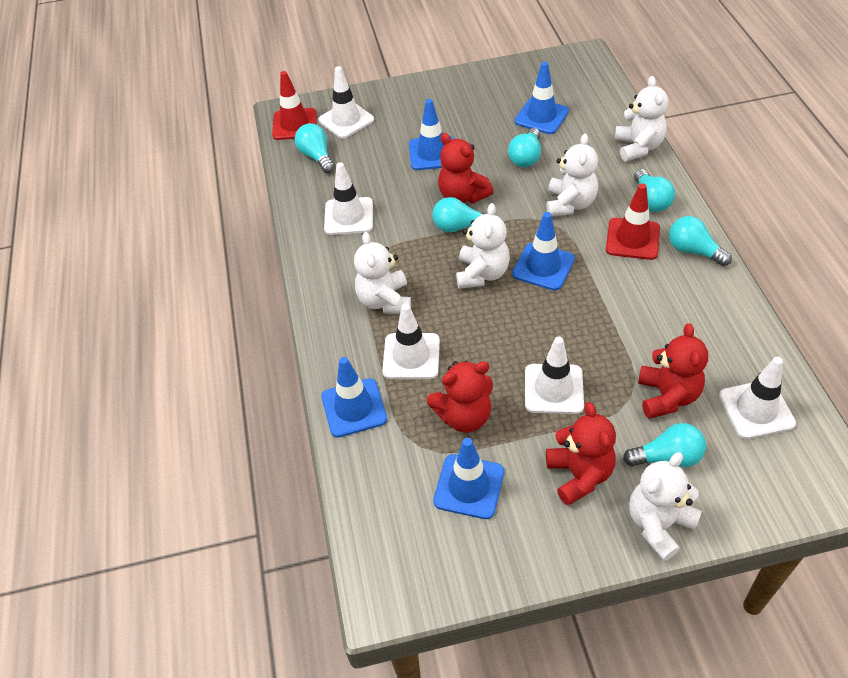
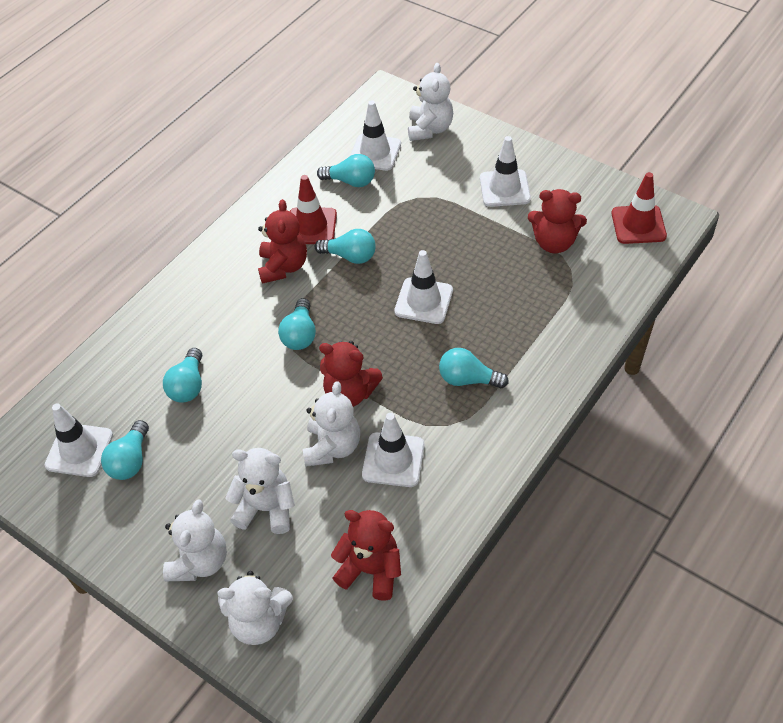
blue traffic cone: 5 -> 0

